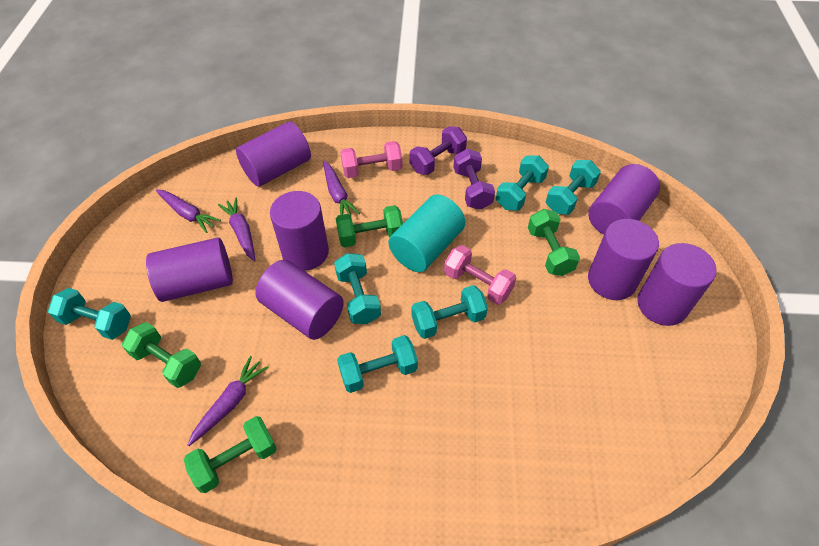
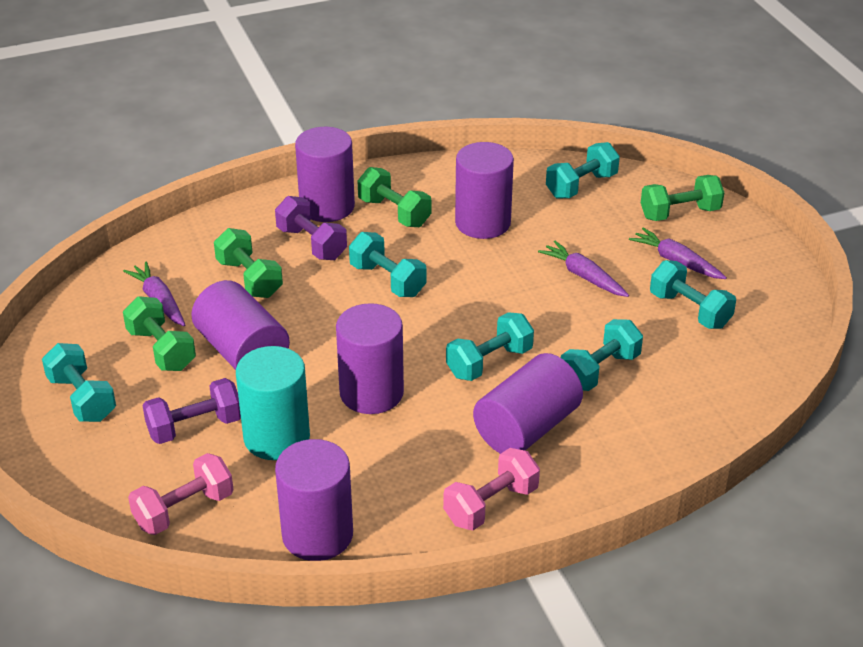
purple carrot: 4 -> 3
purple cylinder: 7 -> 6

